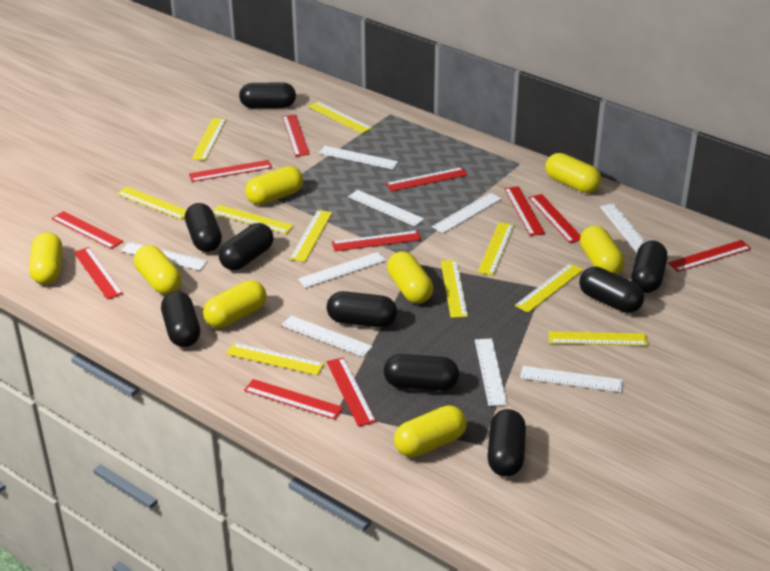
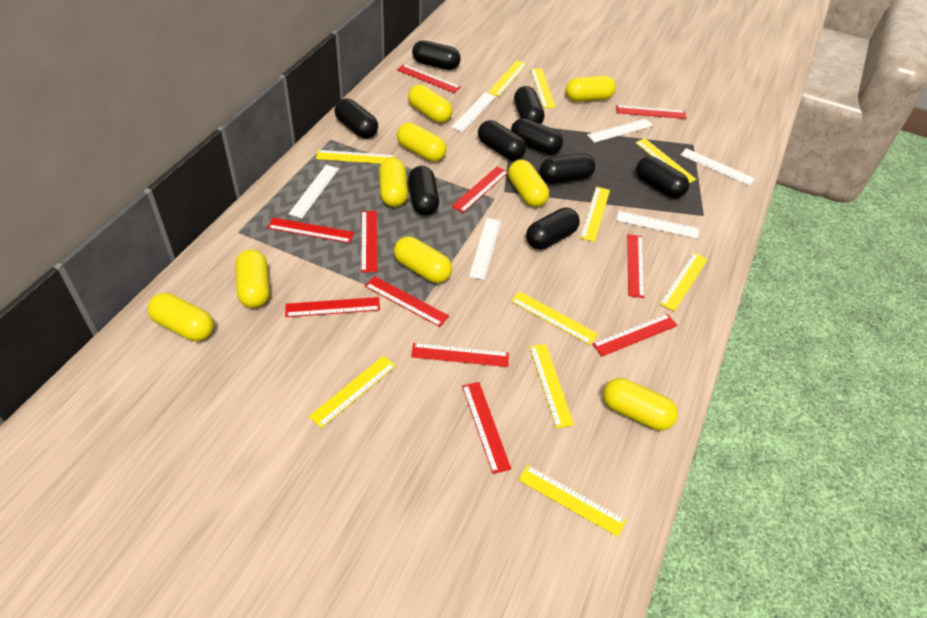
white ruler: 9 -> 6
yellow capsule: 8 -> 9

